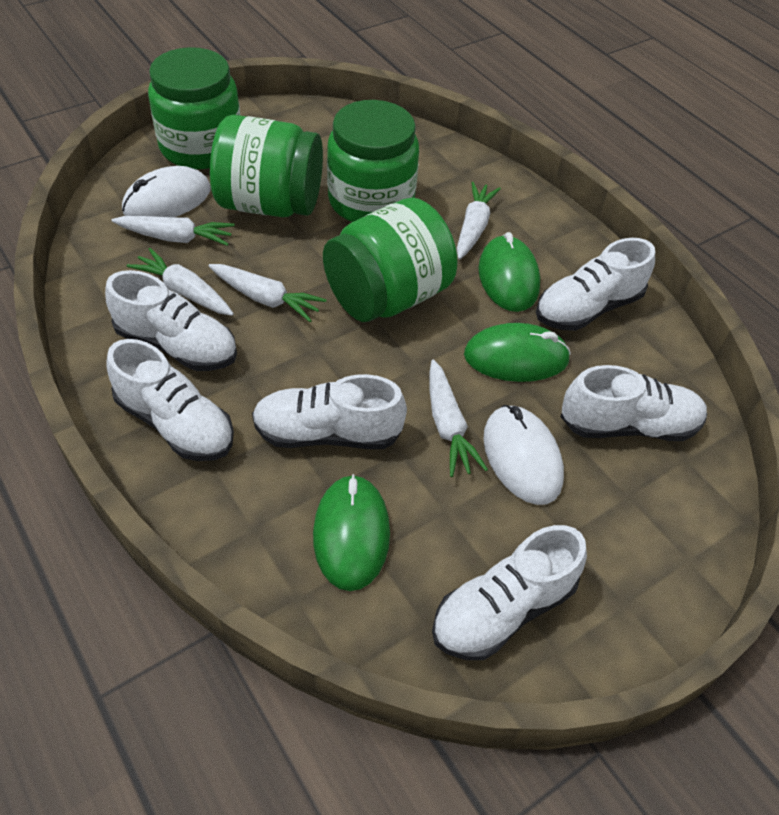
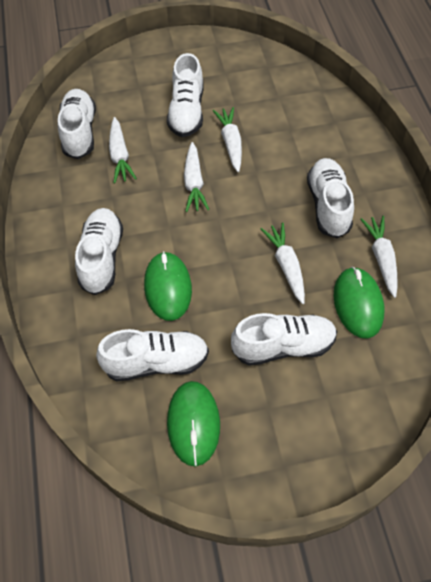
green jar: 4 -> 0
white mouse: 2 -> 0

